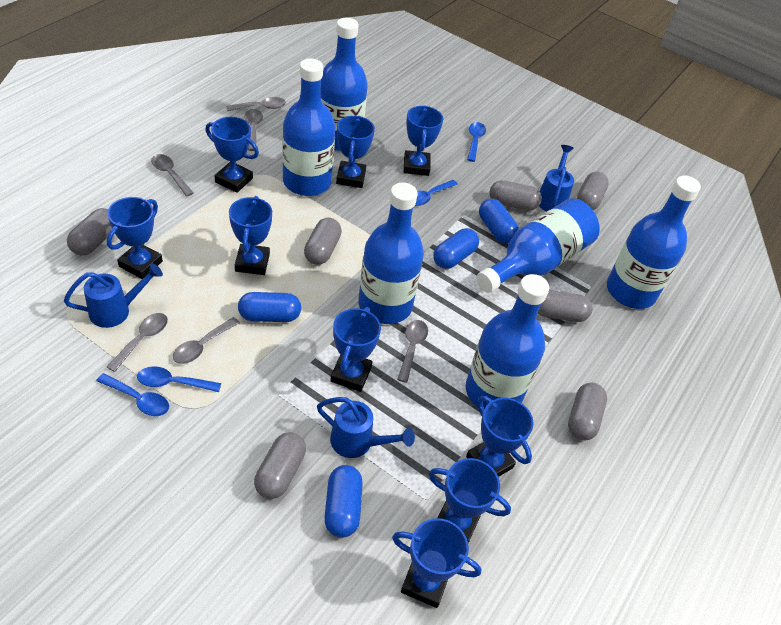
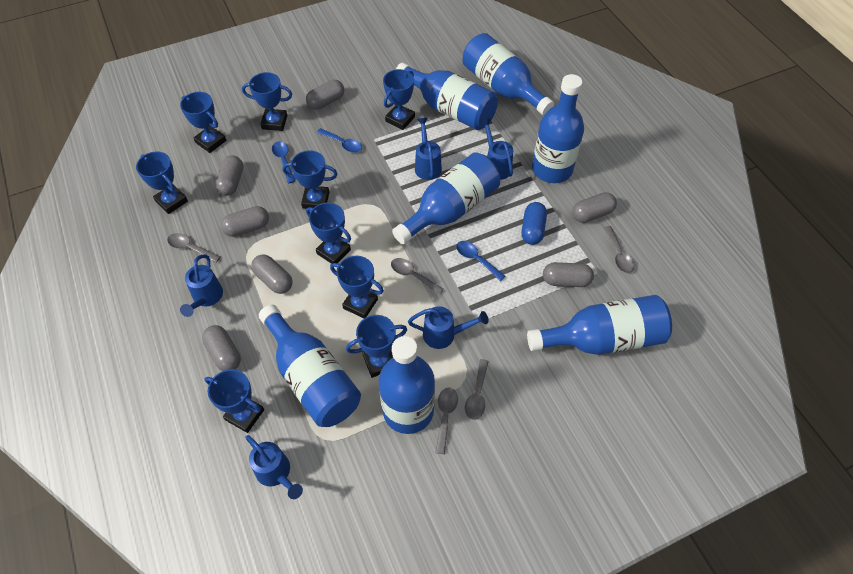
blue bottle: 6 -> 7
blue capsule: 4 -> 1
blue spoon: 4 -> 3
blue watering can: 3 -> 5
grey spoon: 6 -> 5

